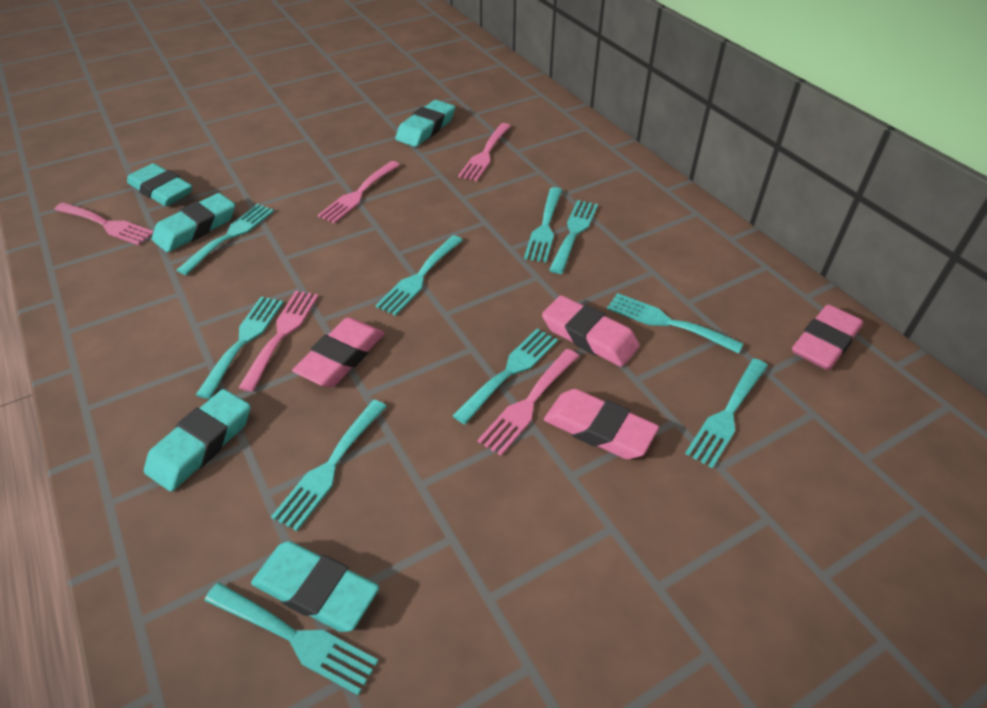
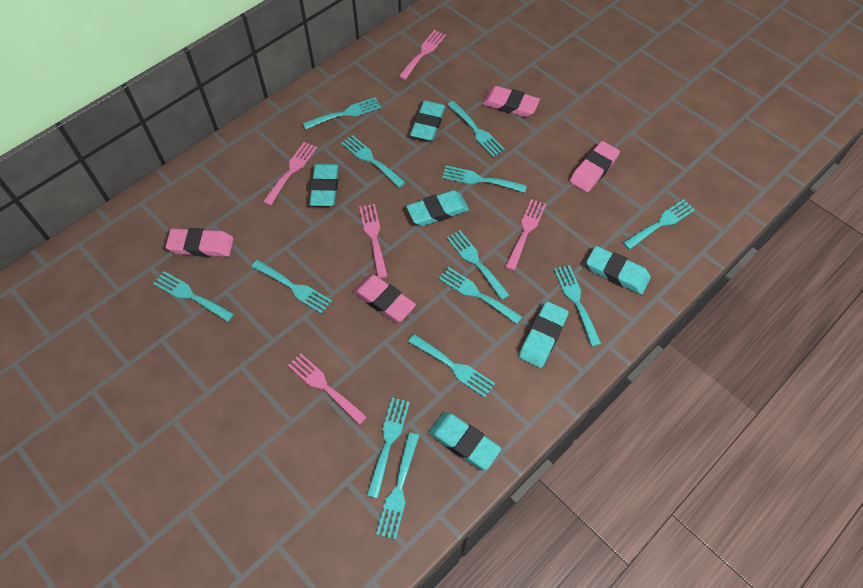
turquoise eraser: 5 -> 6
turquoise fork: 10 -> 13

